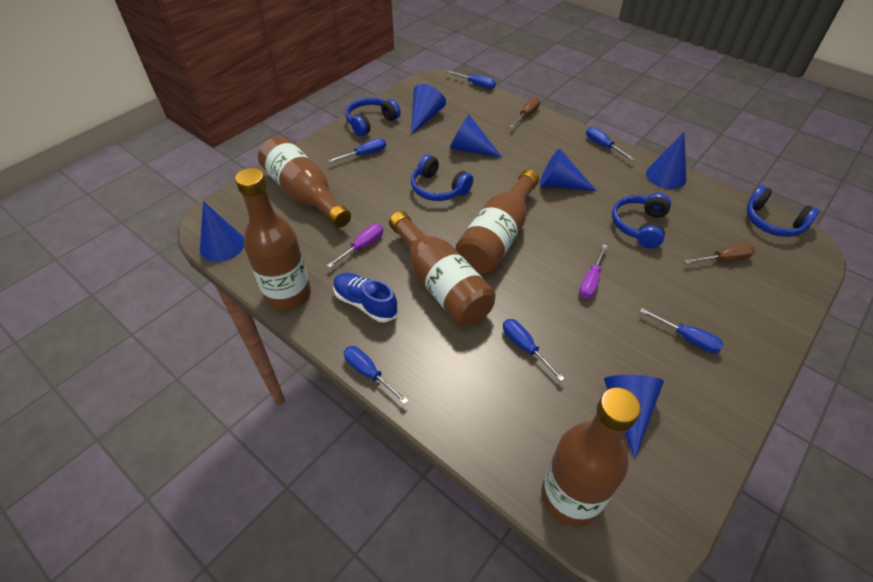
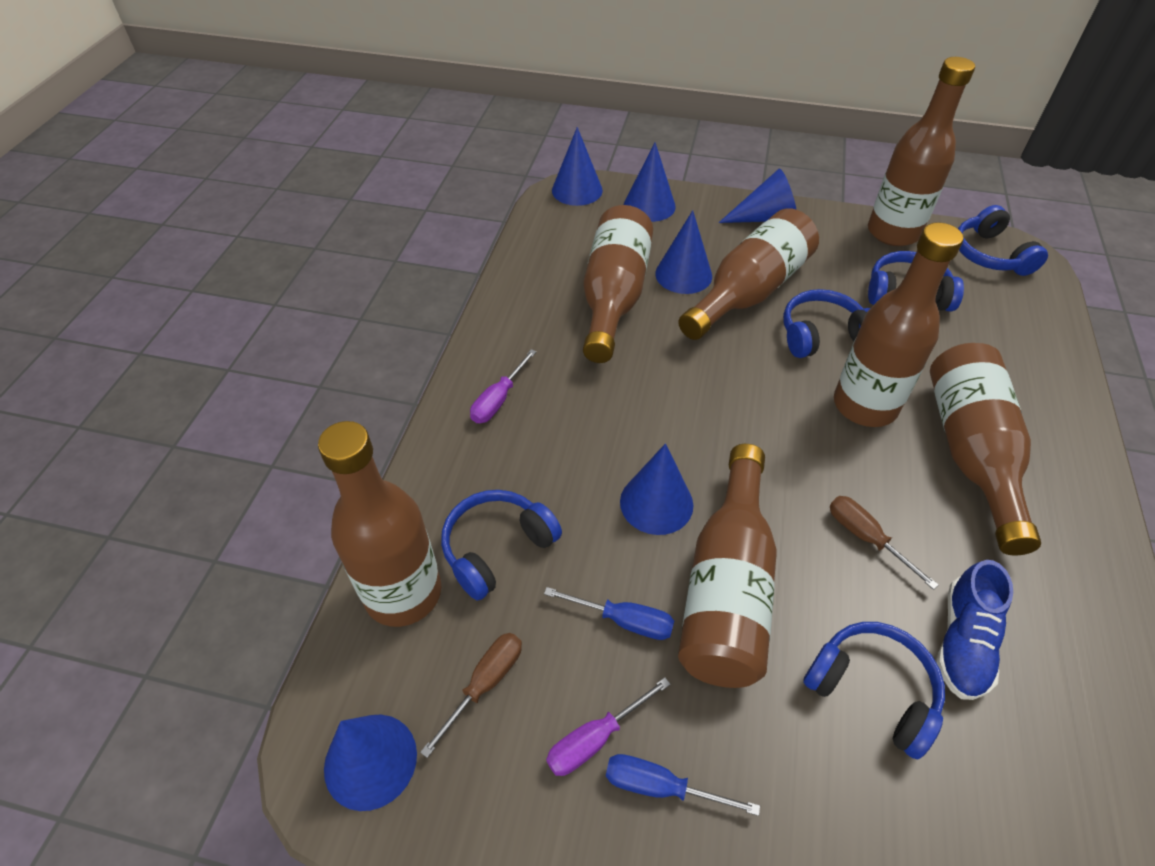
blue headphones: 4 -> 5
blue screwdriver: 6 -> 2
brown bottle: 5 -> 7

